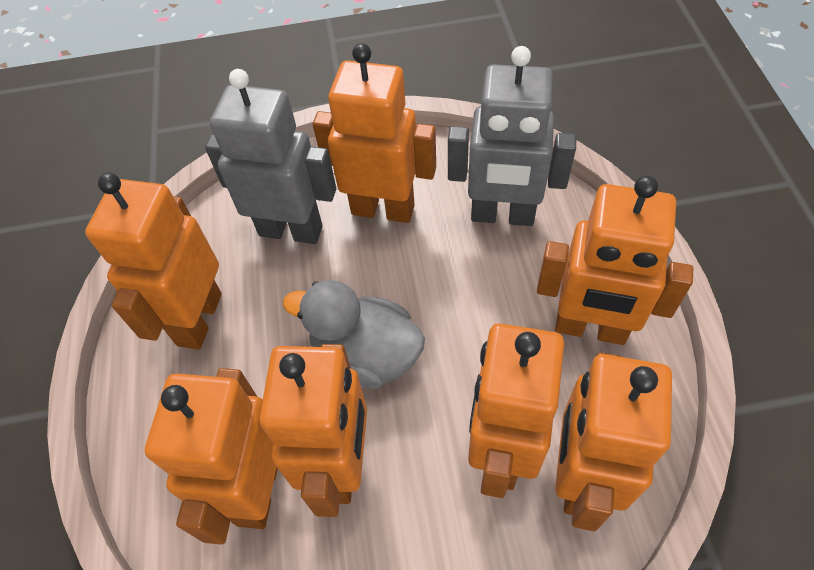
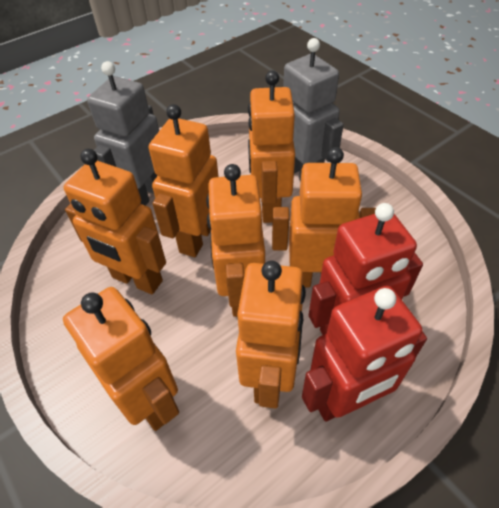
grey duck: 1 -> 0
red robot: 0 -> 2

